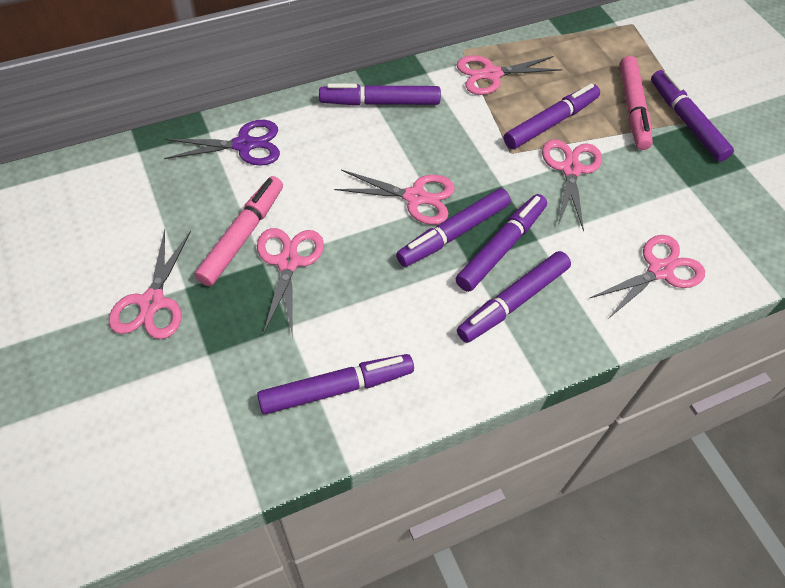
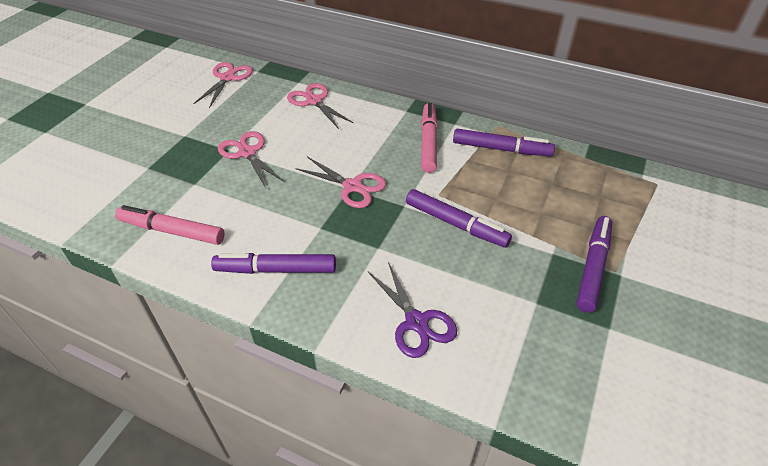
pink scissors: 6 -> 4
purple marker: 7 -> 4

